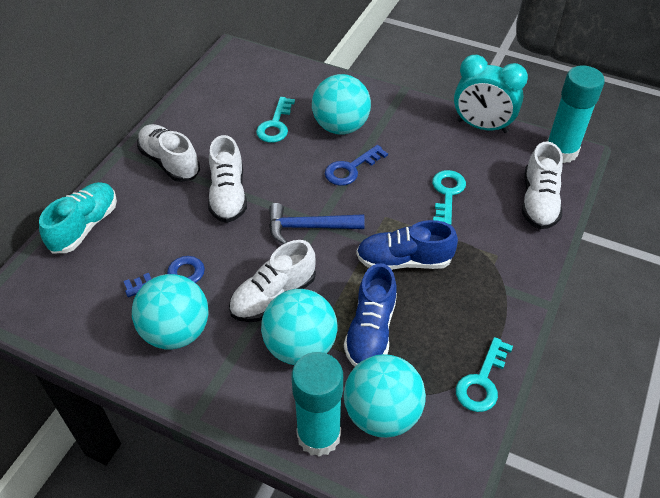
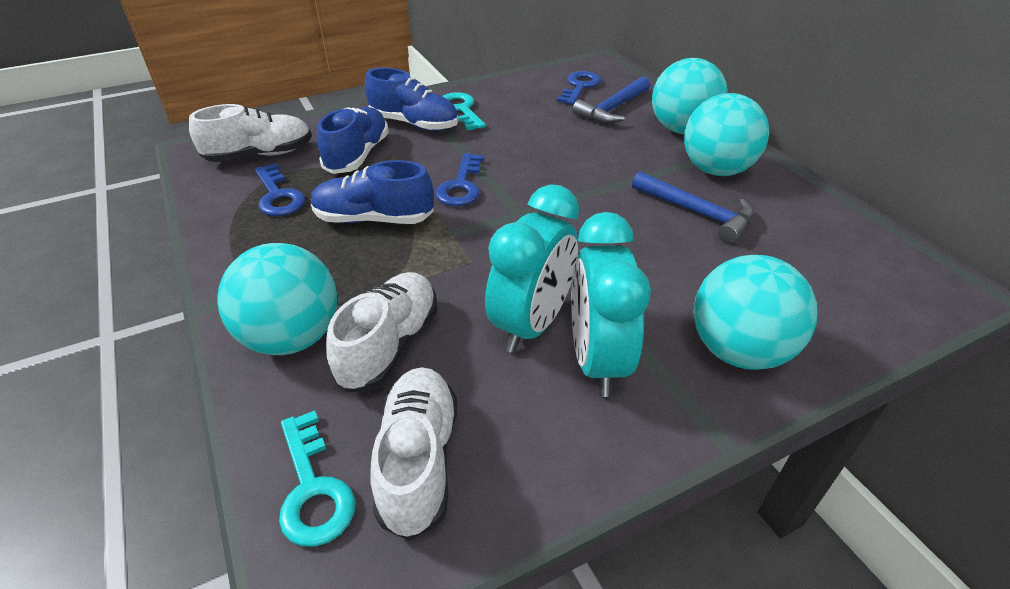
blue hammer: 1 -> 2
blue key: 2 -> 3
blue shoe: 2 -> 3
turquoise clock: 1 -> 2
turquoise glue stick: 2 -> 0
turquoise key: 3 -> 2
turquoise shoe: 1 -> 0
white shoe: 4 -> 3

